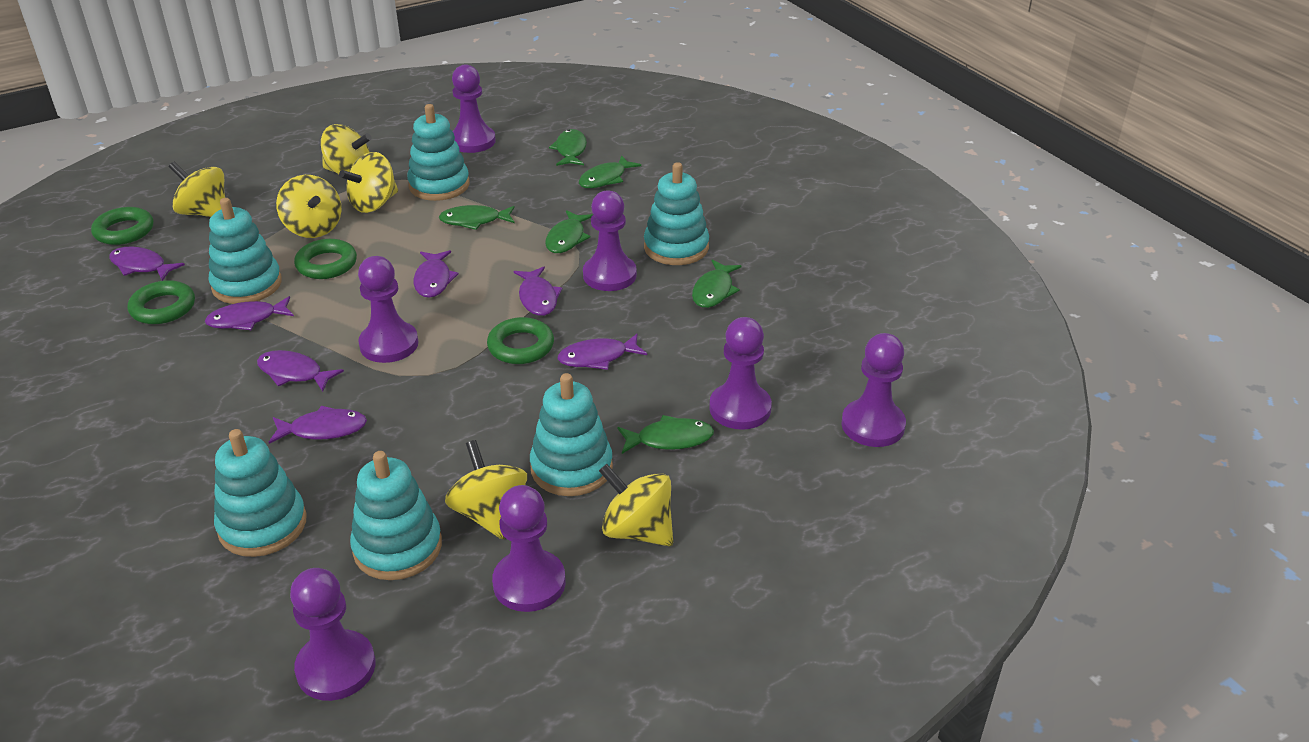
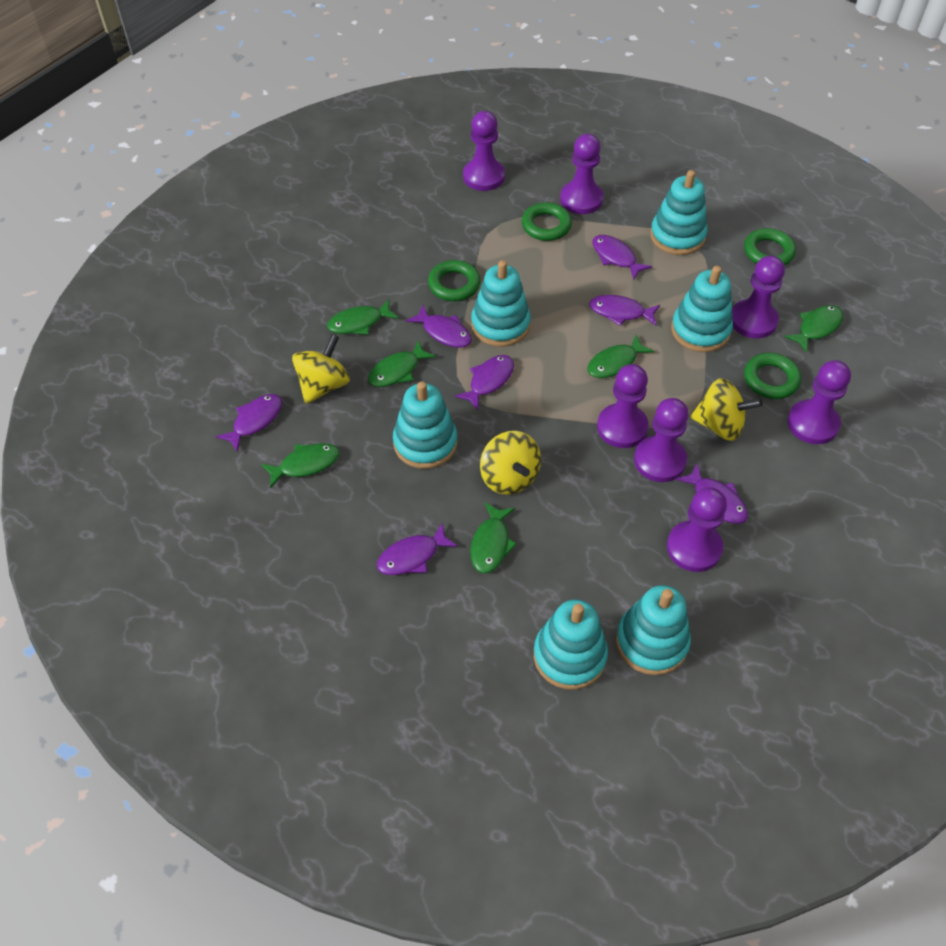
yellow spinning top: 6 -> 3

